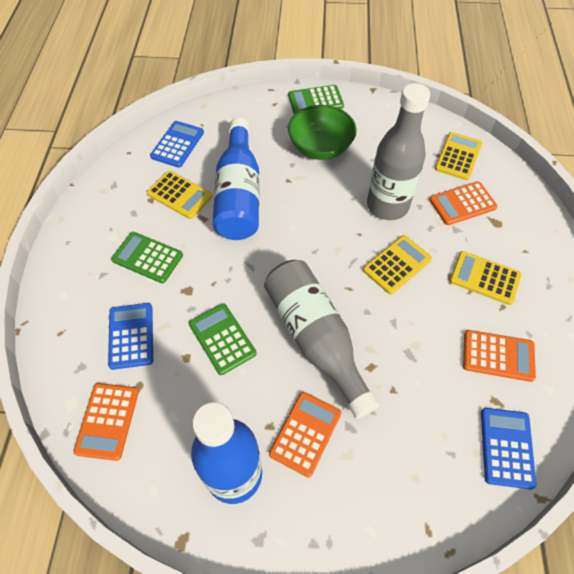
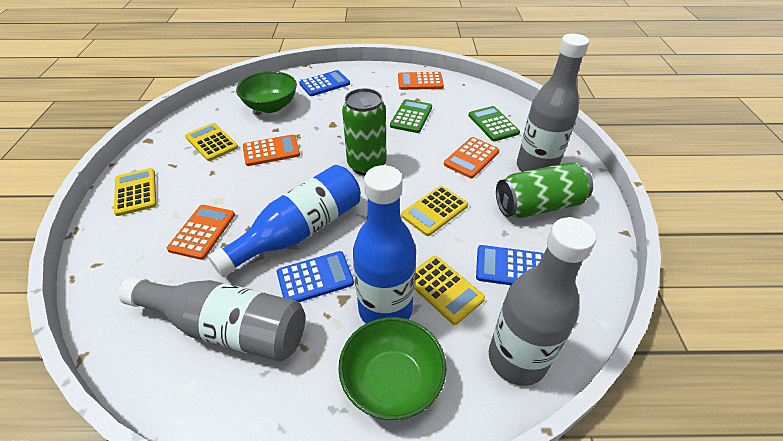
green bowl: 1 -> 2
green calculator: 3 -> 2
green can: 0 -> 2
grey bottle: 2 -> 3

